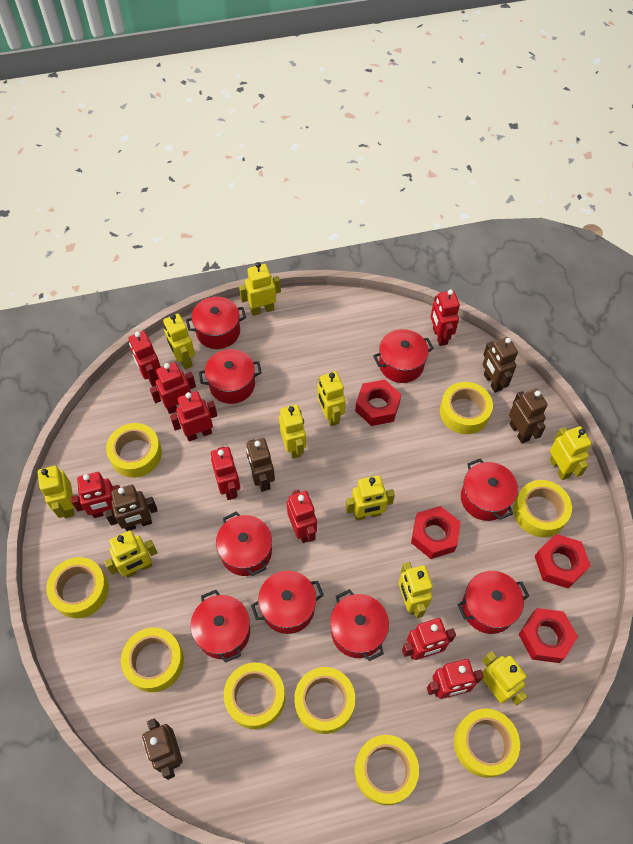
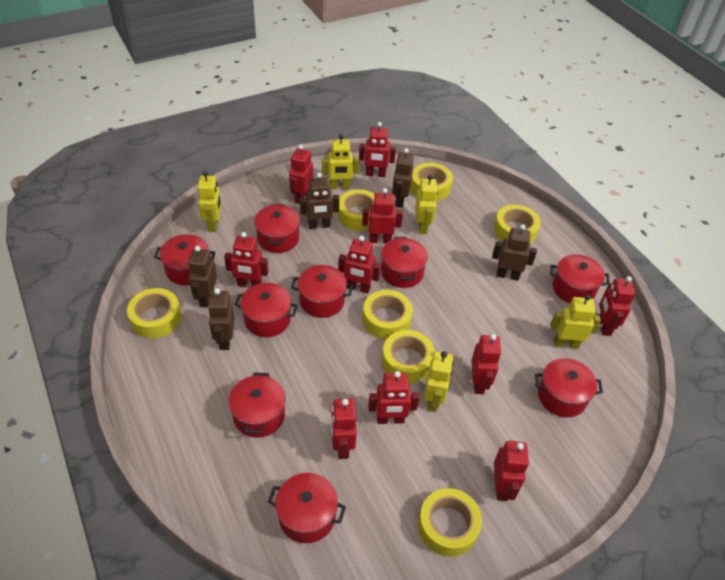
red nut: 4 -> 0
red robot: 9 -> 10
yellow robot: 10 -> 5
yellow tape: 9 -> 7

